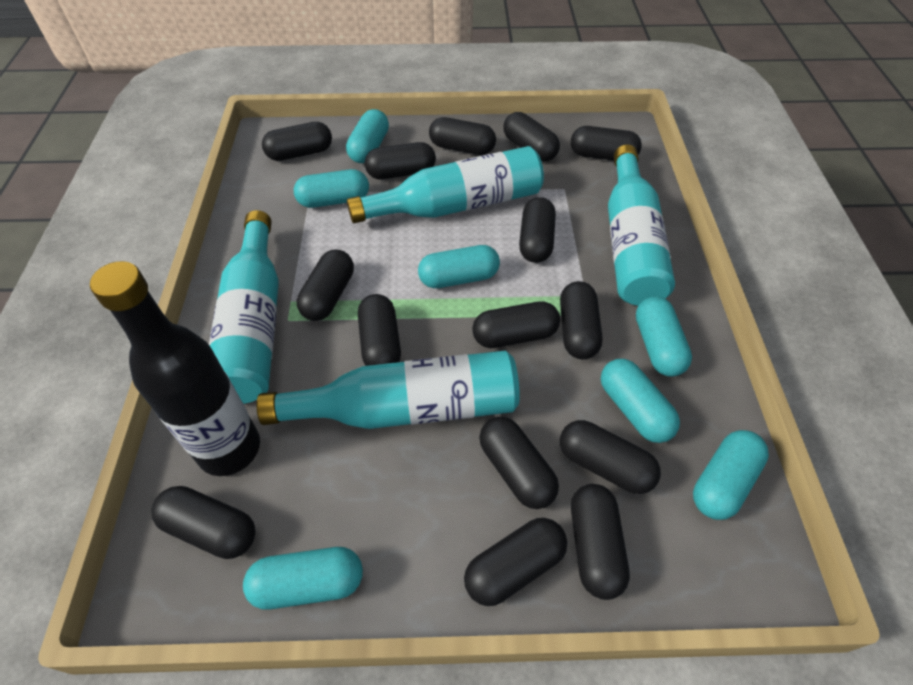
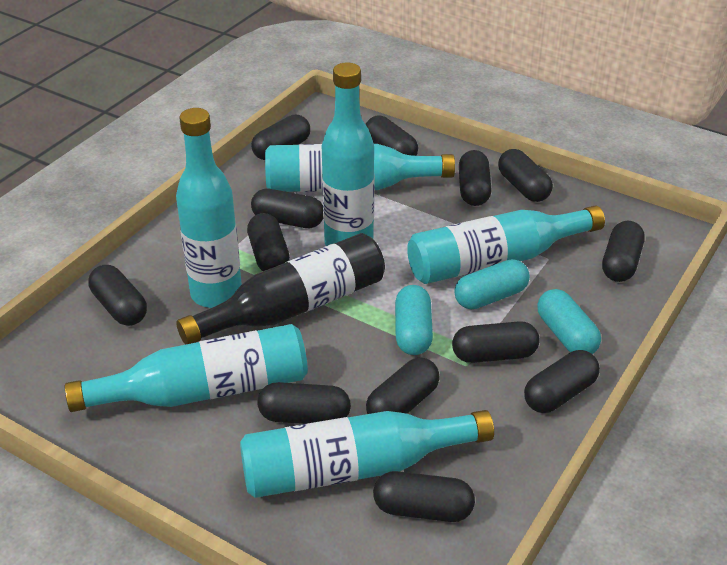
black capsule: 15 -> 13
turquoise bottle: 4 -> 6
turquoise capsule: 7 -> 3

